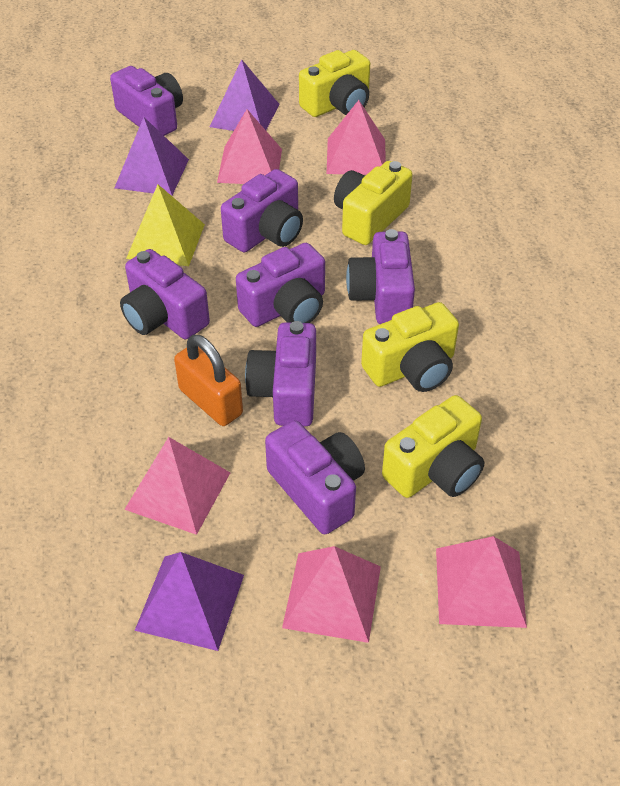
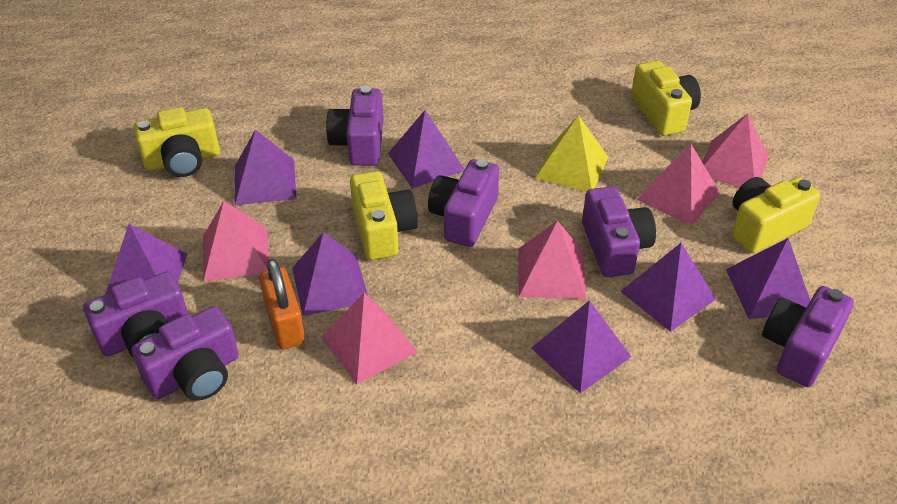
purple camera: 7 -> 6
purple pyramid: 3 -> 7

